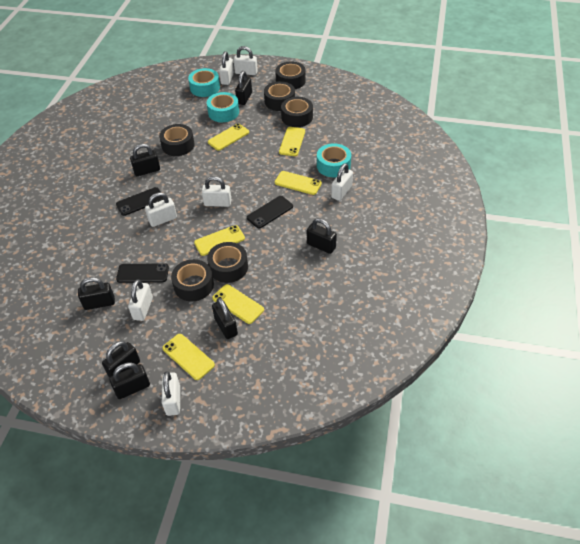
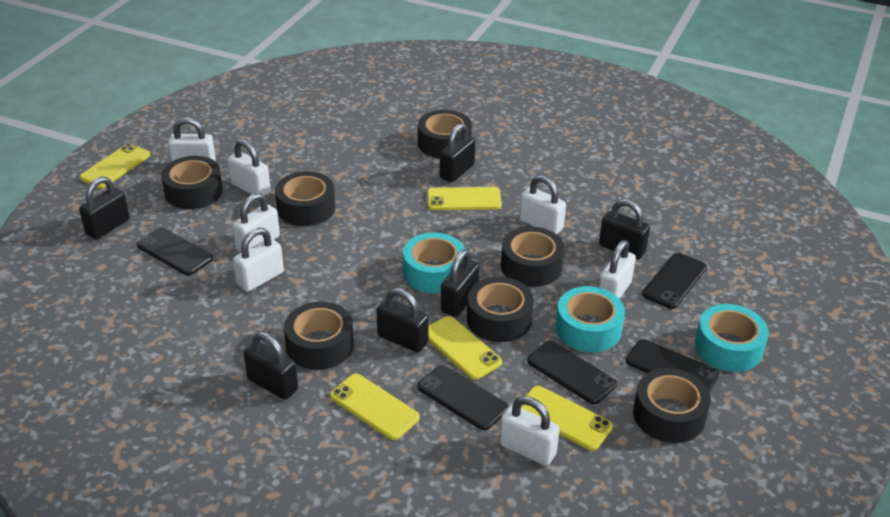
black padlock: 7 -> 6
black phone: 3 -> 5
black tape: 6 -> 7
yellow phone: 6 -> 5

